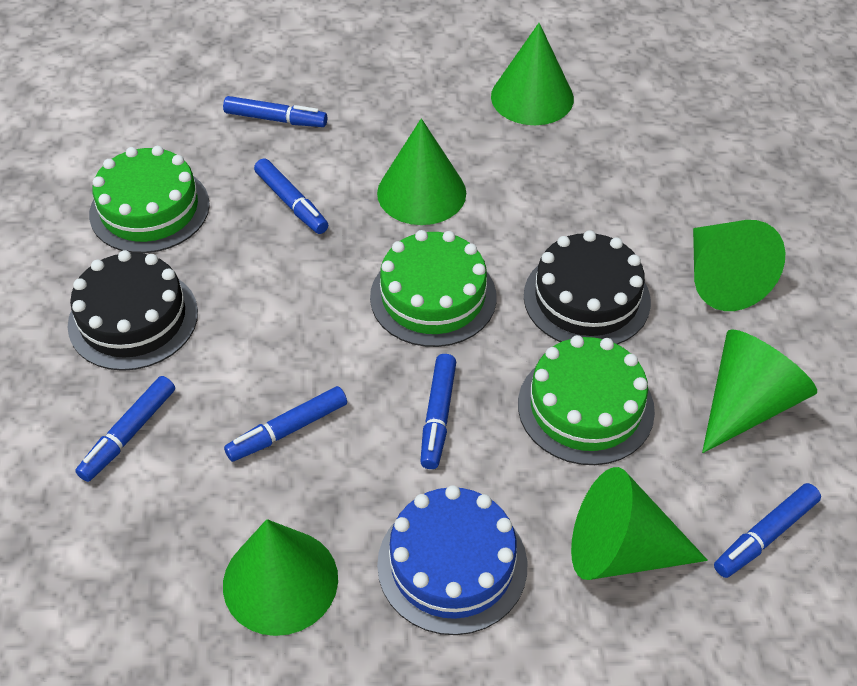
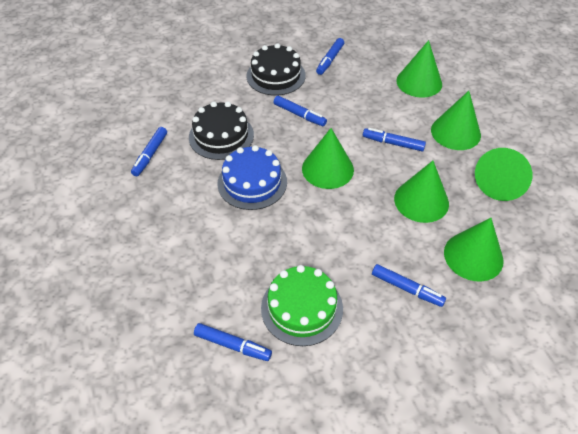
green cake: 3 -> 1

